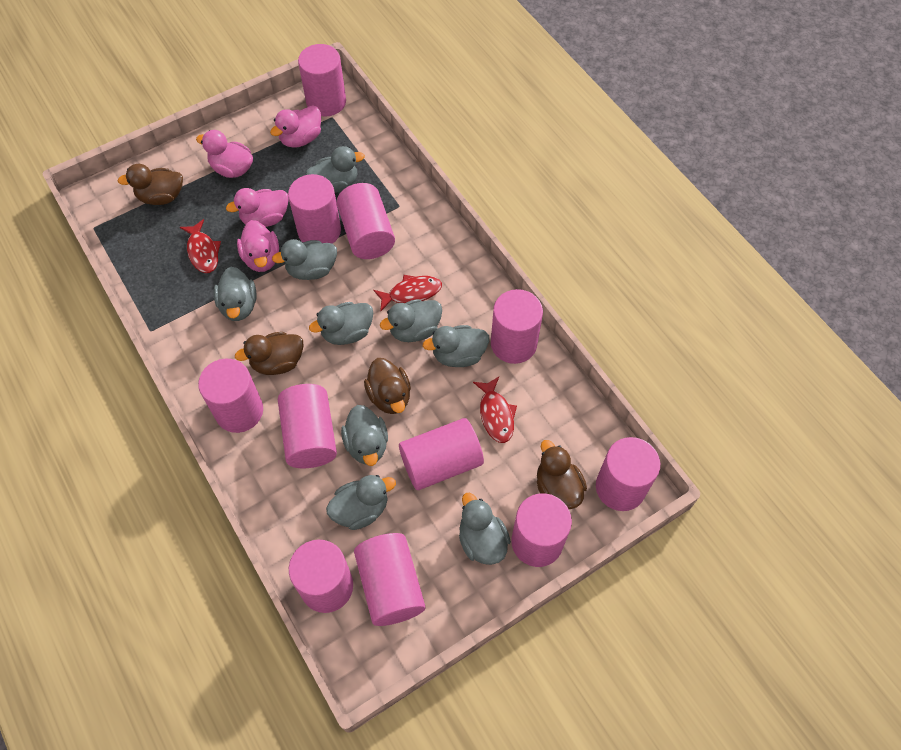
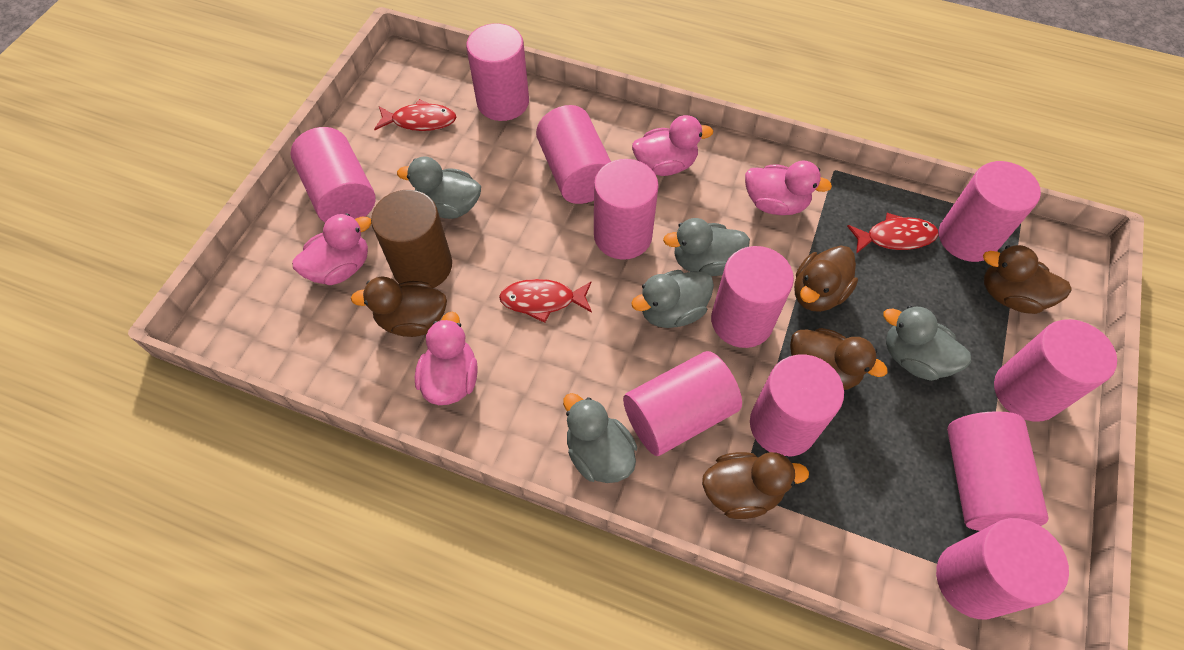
brown cylinder: 0 -> 1
brown duck: 4 -> 5
grey duck: 9 -> 5

